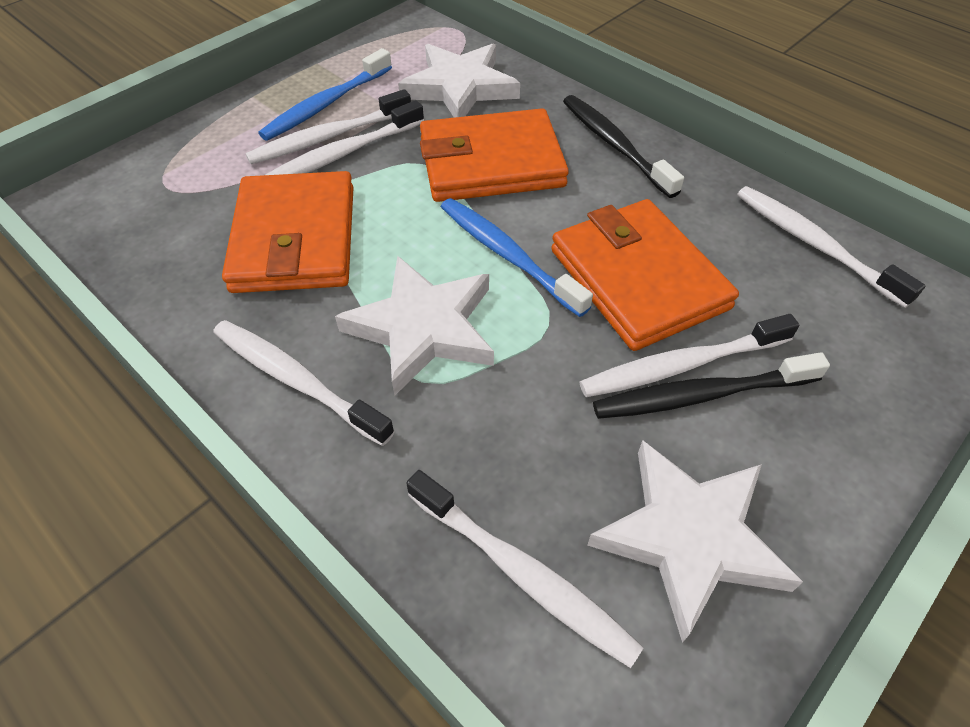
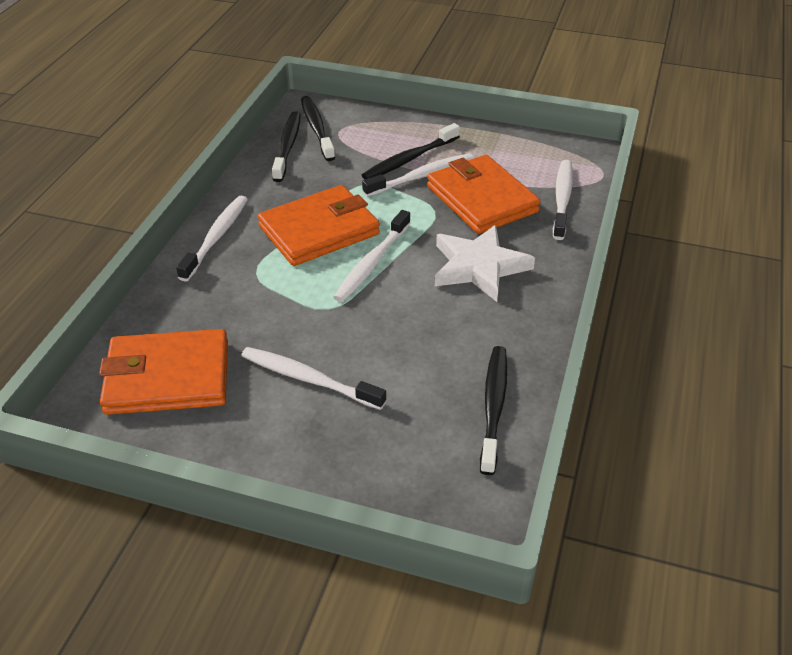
black toothbrush: 2 -> 4
blue toothbrush: 2 -> 0
white star: 3 -> 1
white toothbrush: 6 -> 5

